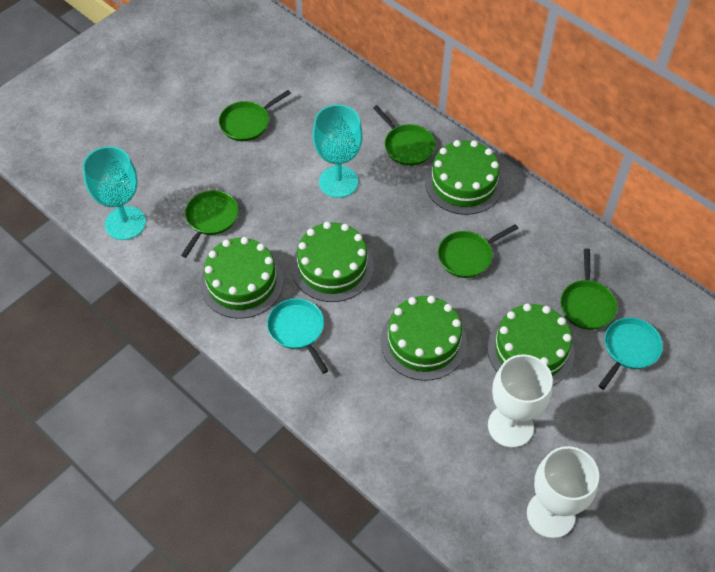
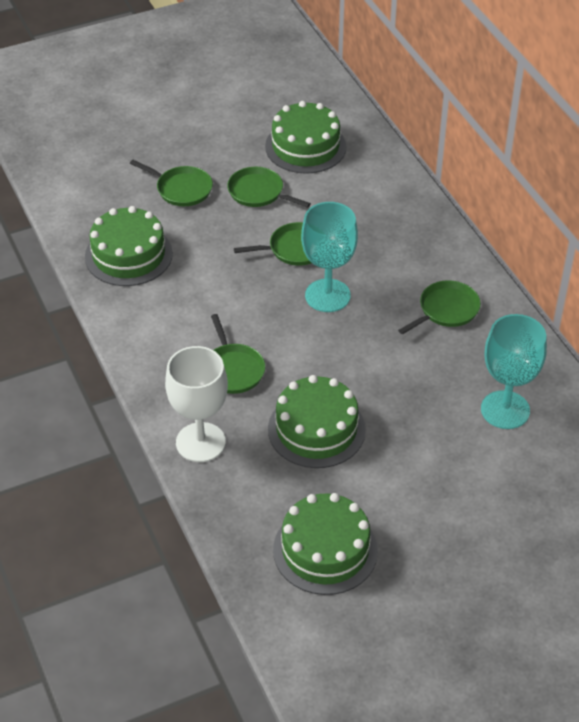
green cake: 5 -> 4
turquoise pan: 2 -> 0
white goblet: 2 -> 1

